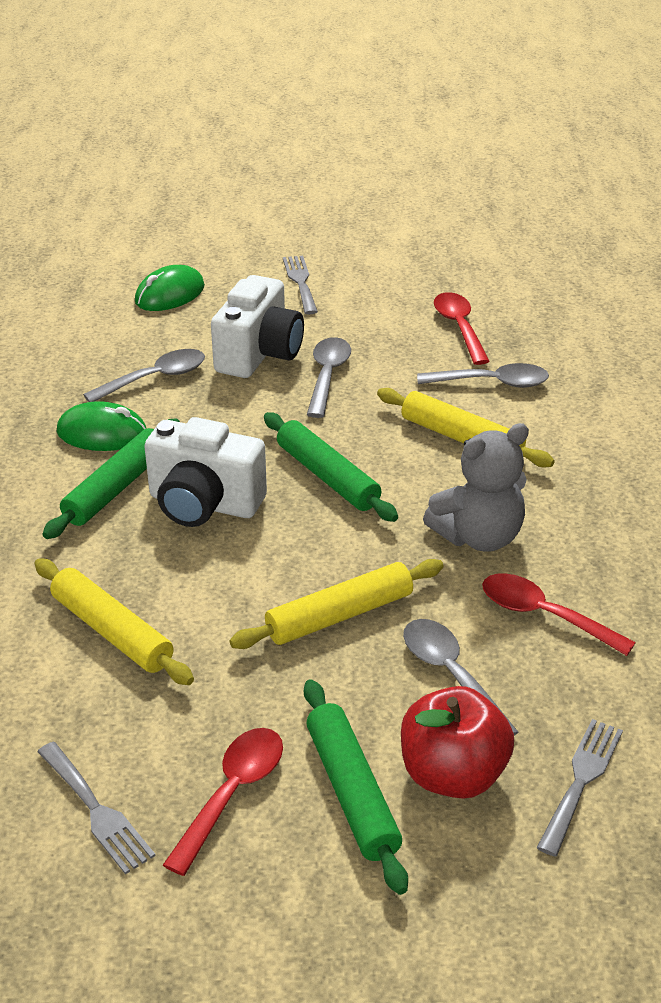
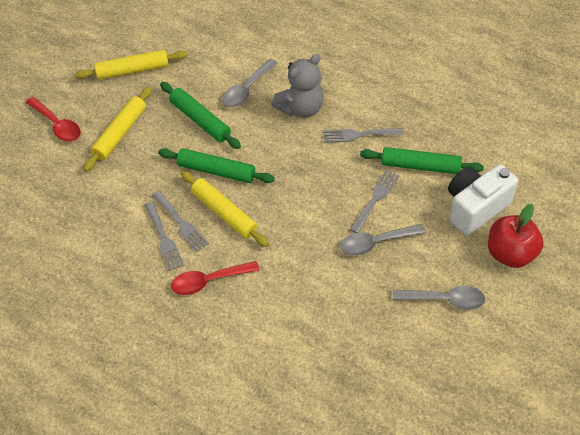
green mouse: 2 -> 0
grey fork: 3 -> 4
grey spoon: 4 -> 3
red spoon: 3 -> 2
white camera: 2 -> 1

